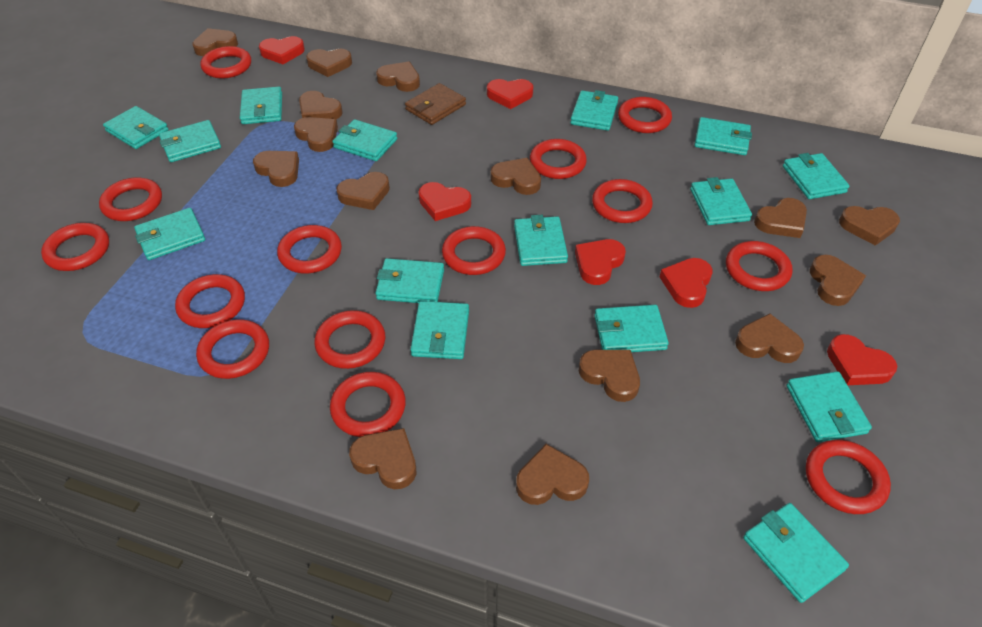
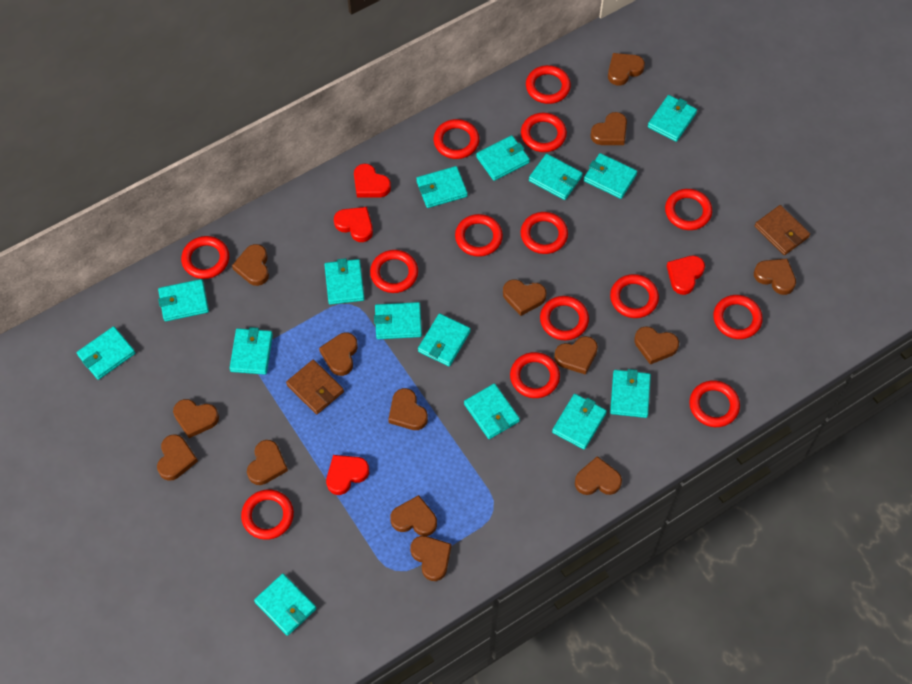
brown wallet: 1 -> 2
red heart: 6 -> 4

